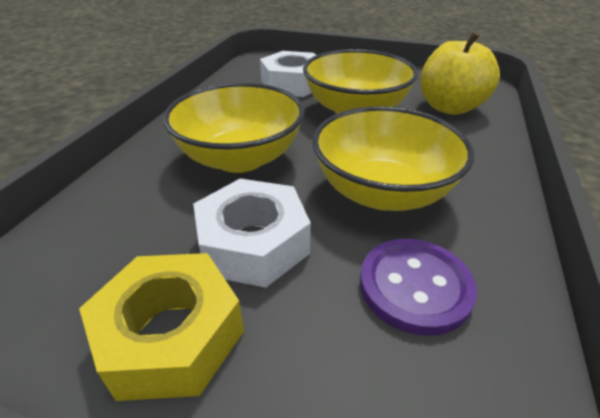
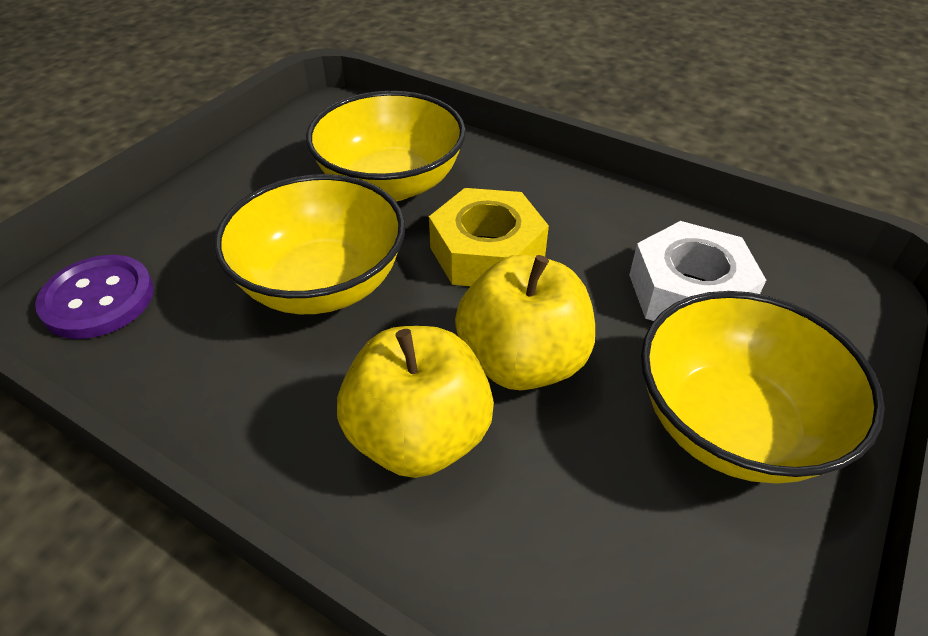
white nut: 2 -> 1
yellow apple: 1 -> 2

